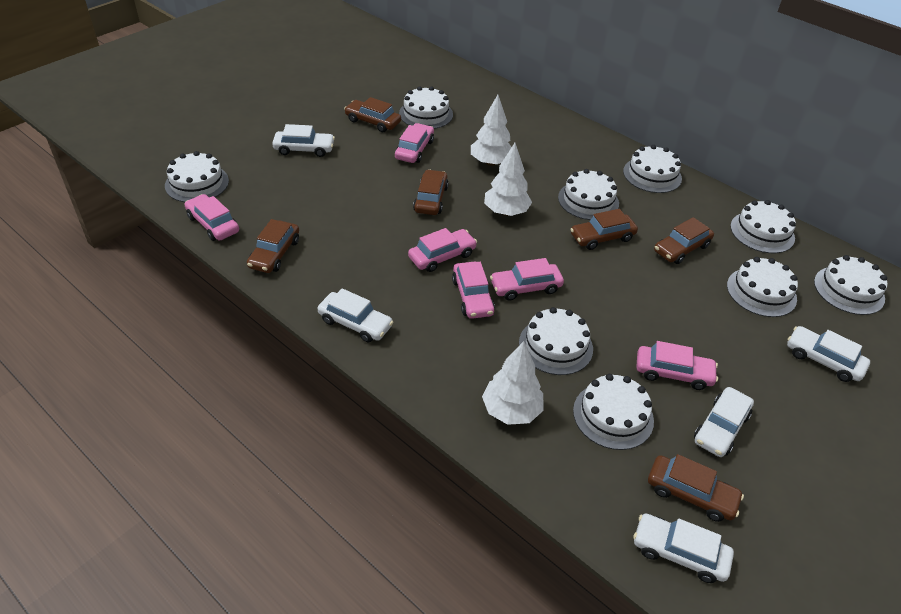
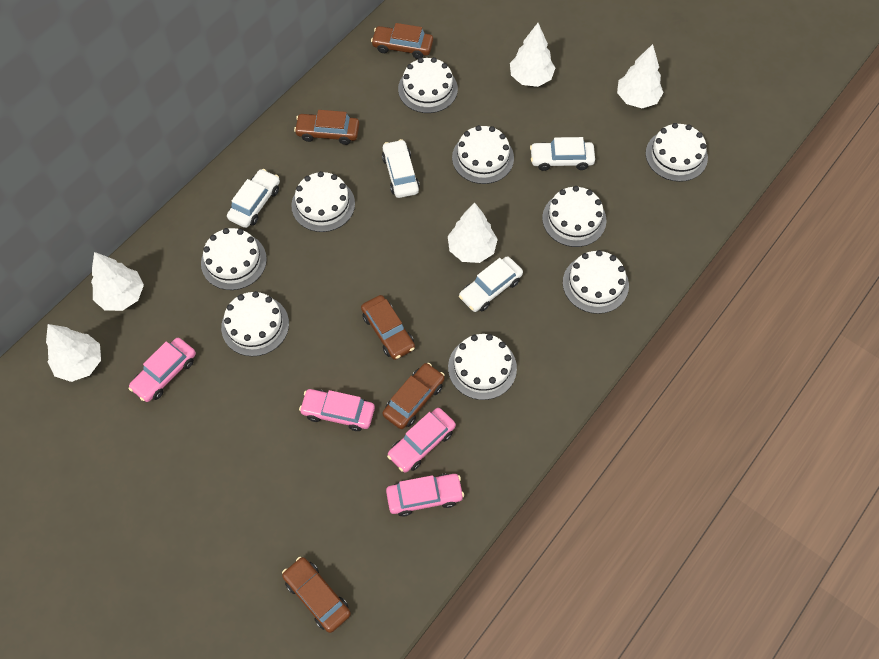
brown car: 6 -> 5
pink car: 6 -> 4
white car: 5 -> 4
white tree: 3 -> 5

